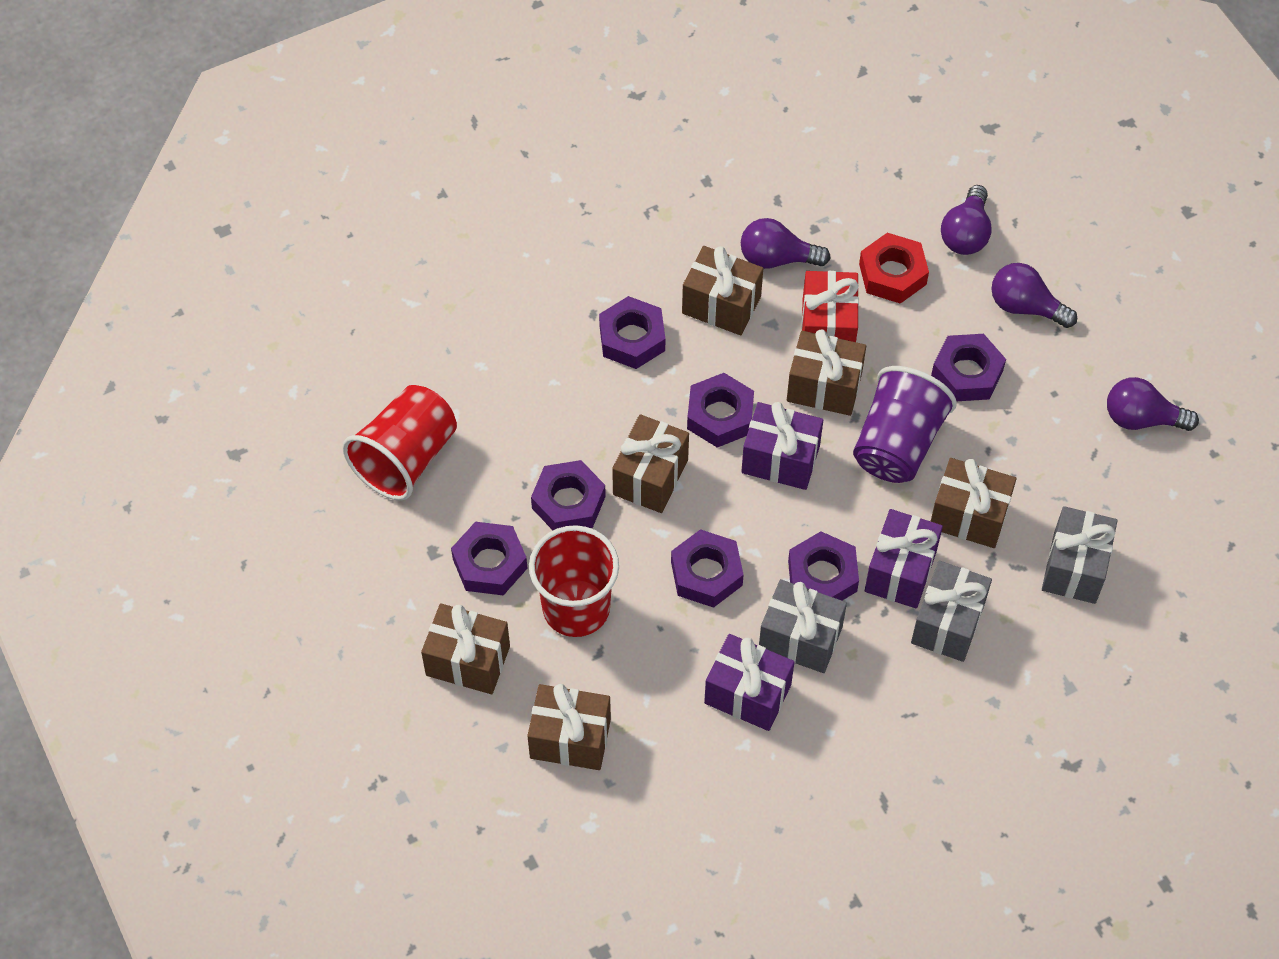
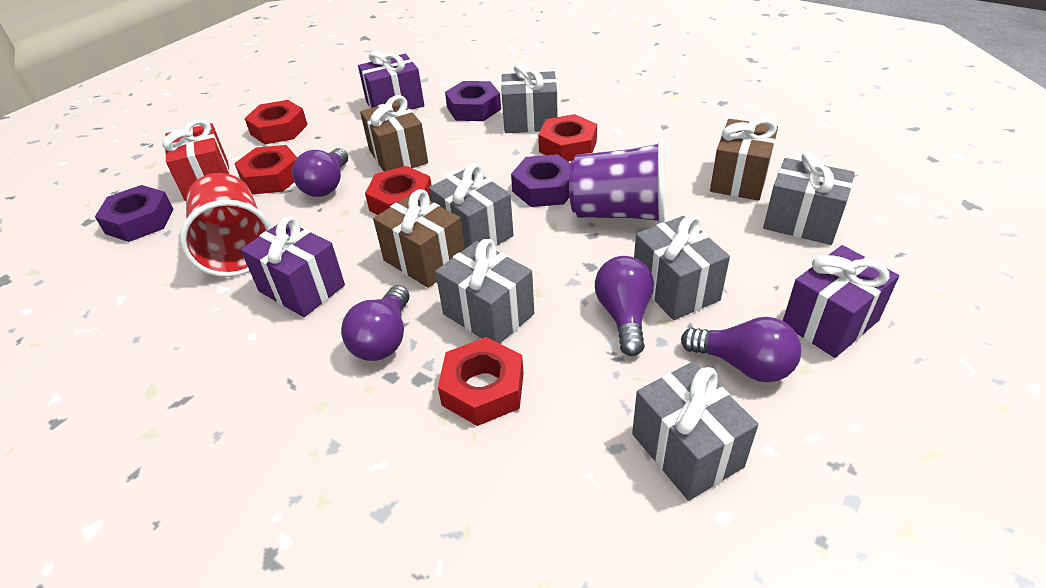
brown gift: 6 -> 3
grey gift: 3 -> 6
purple nut: 7 -> 3
red cup: 2 -> 1
red nut: 1 -> 5

